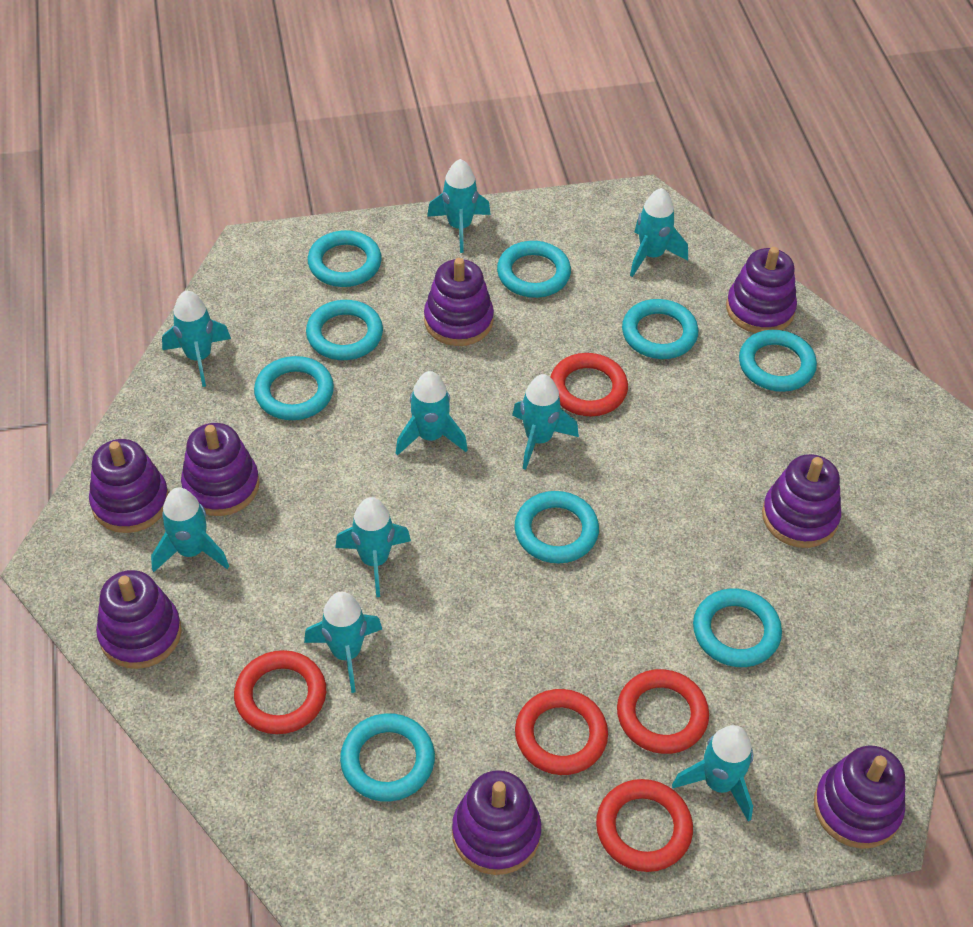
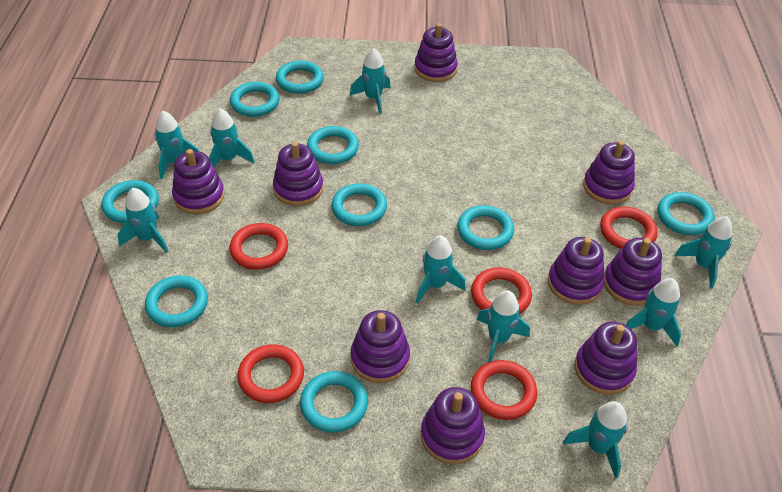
purple stacking toy: 8 -> 9

